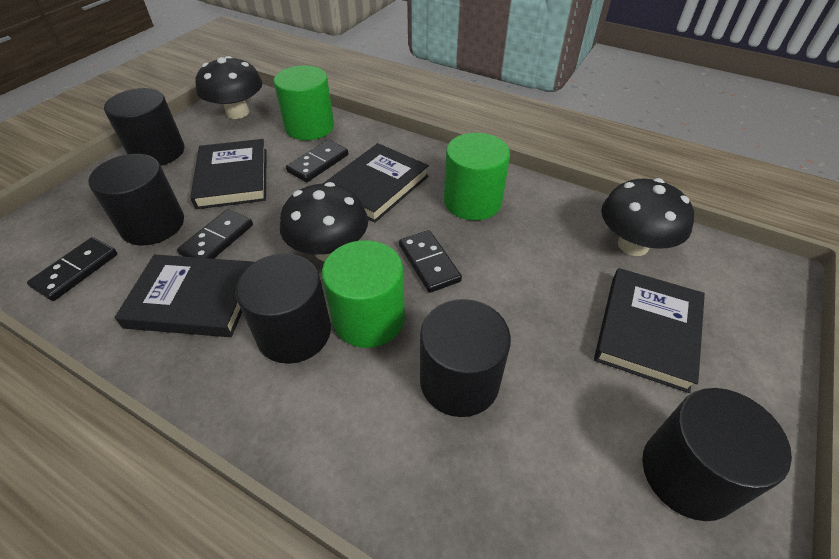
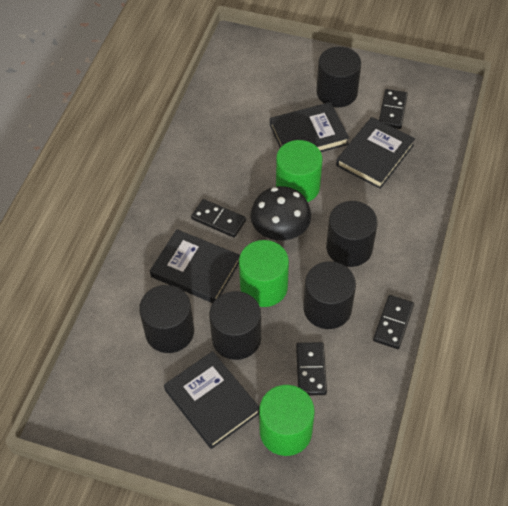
black mushroom: 3 -> 1

